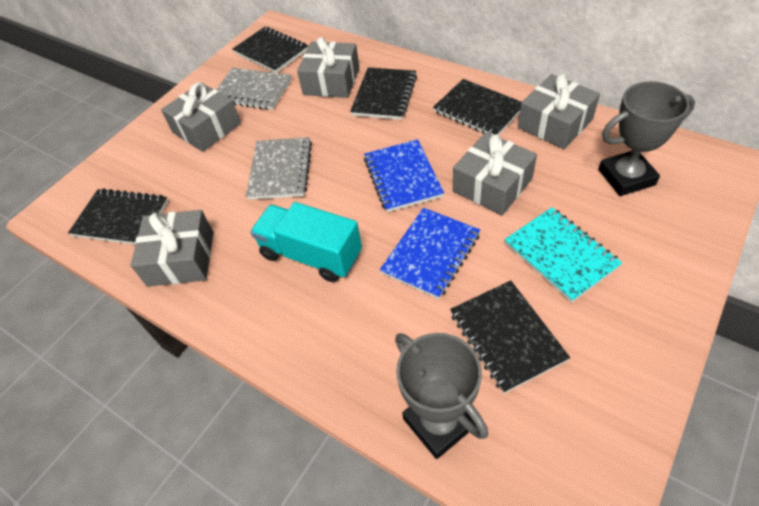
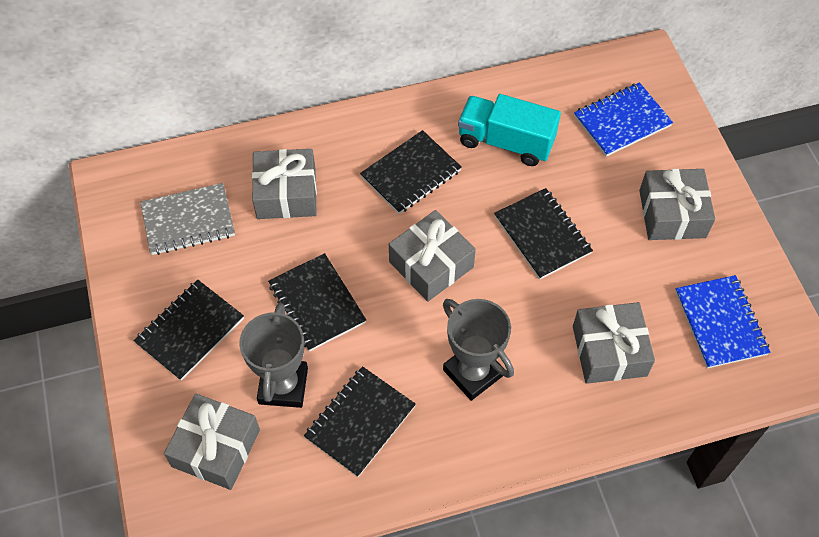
grey notebook: 2 -> 1
turquoise notebook: 1 -> 0

